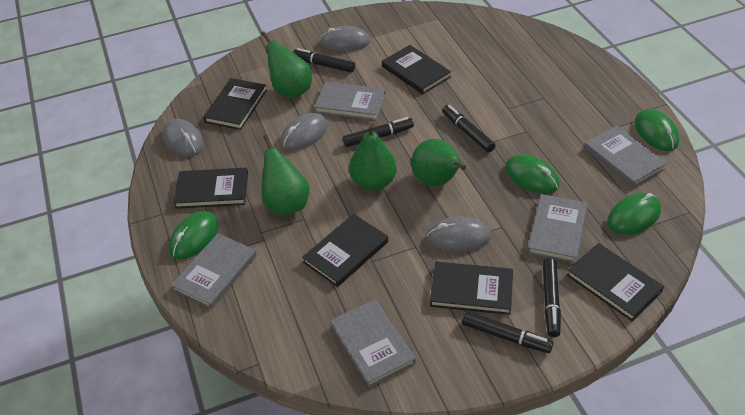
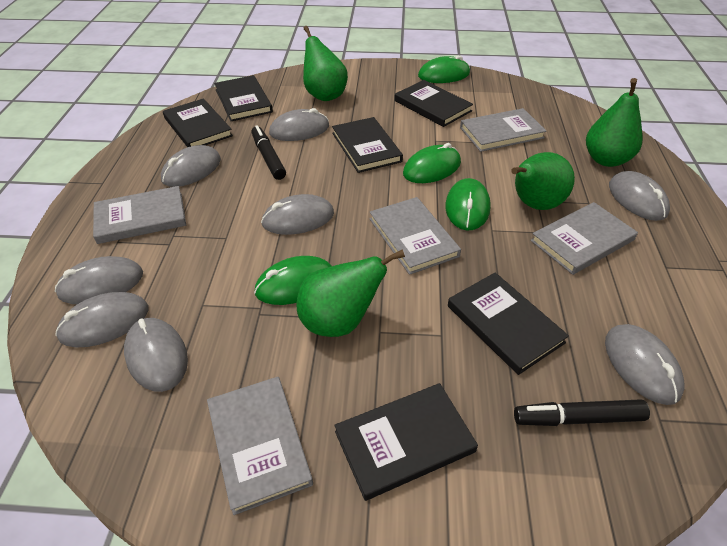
black marker: 5 -> 2
grey mouse: 4 -> 8

